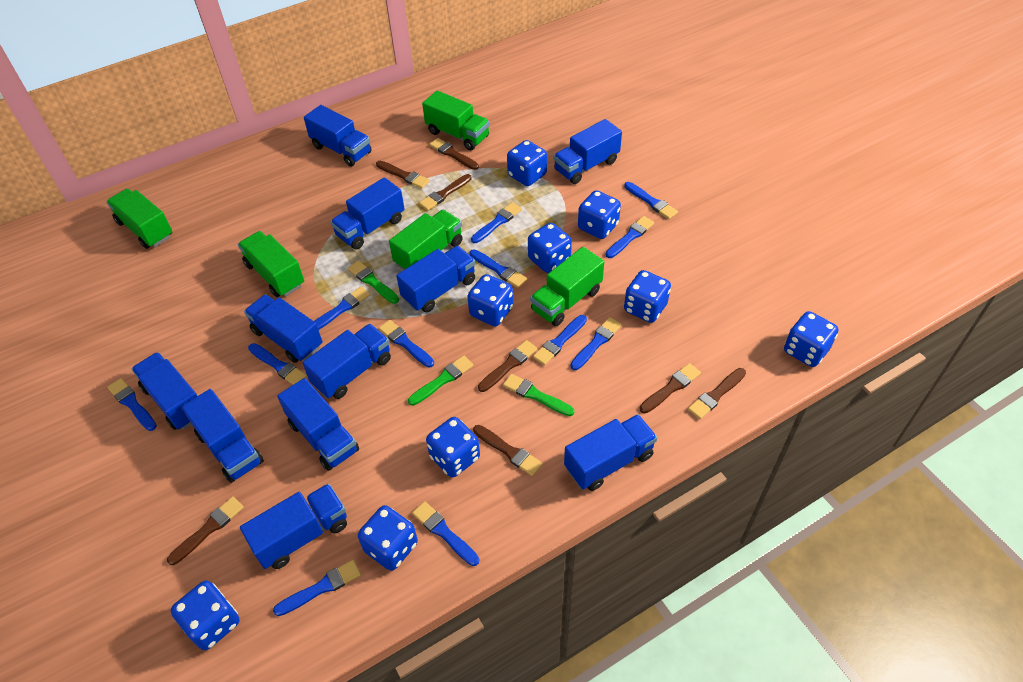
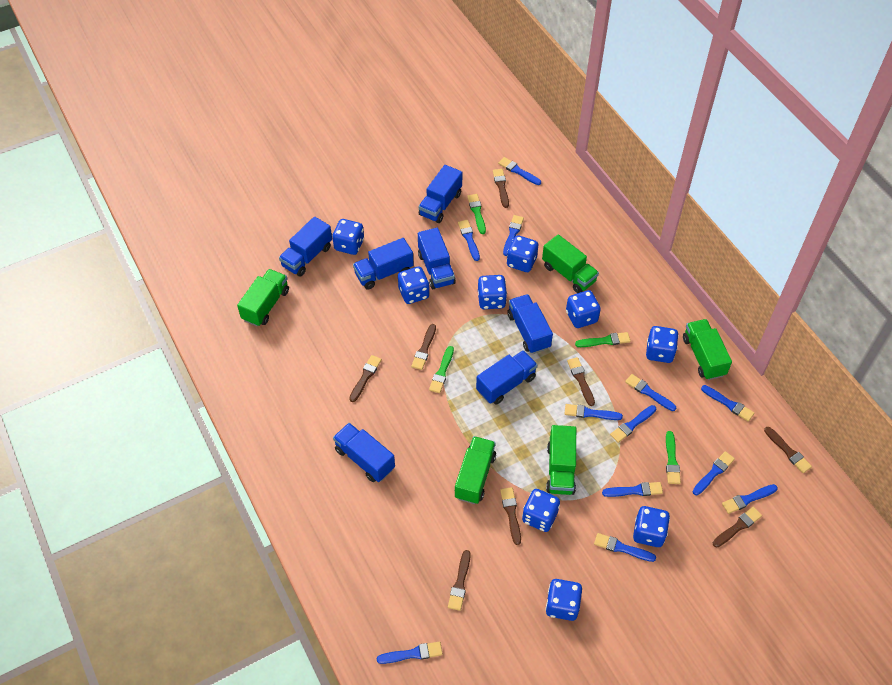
blue truck: 11 -> 7
green brush: 3 -> 4

